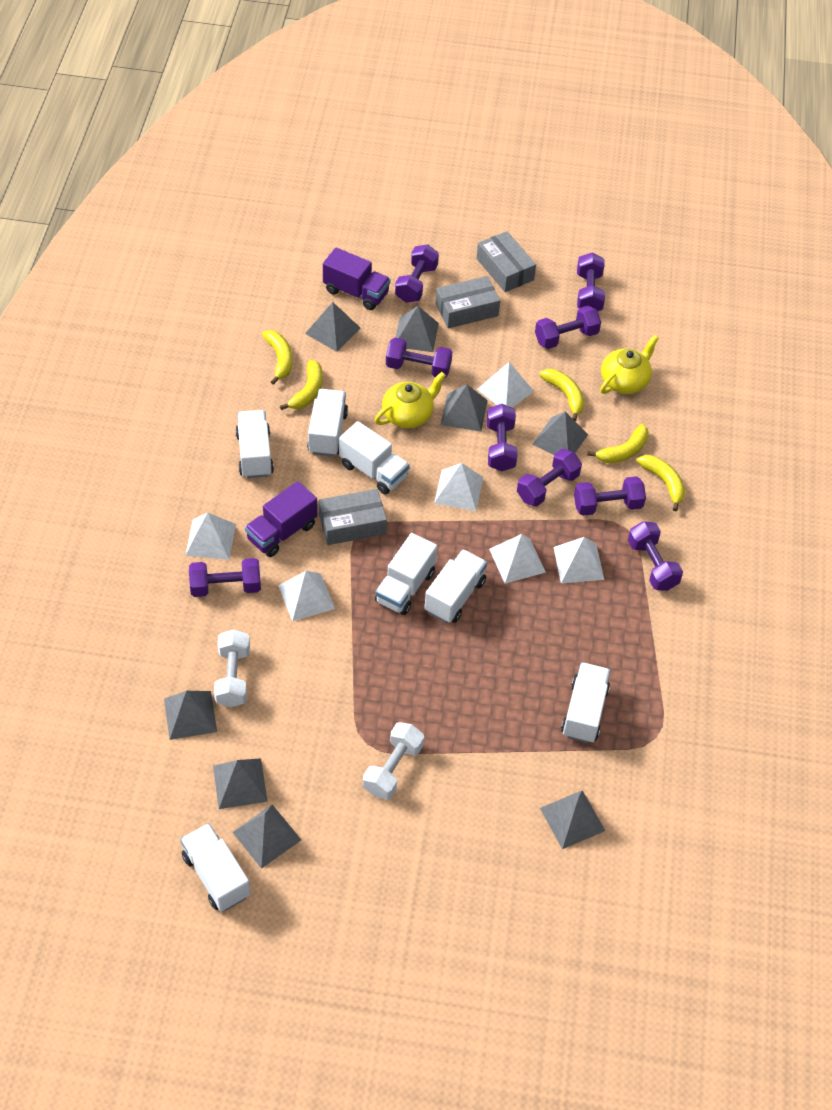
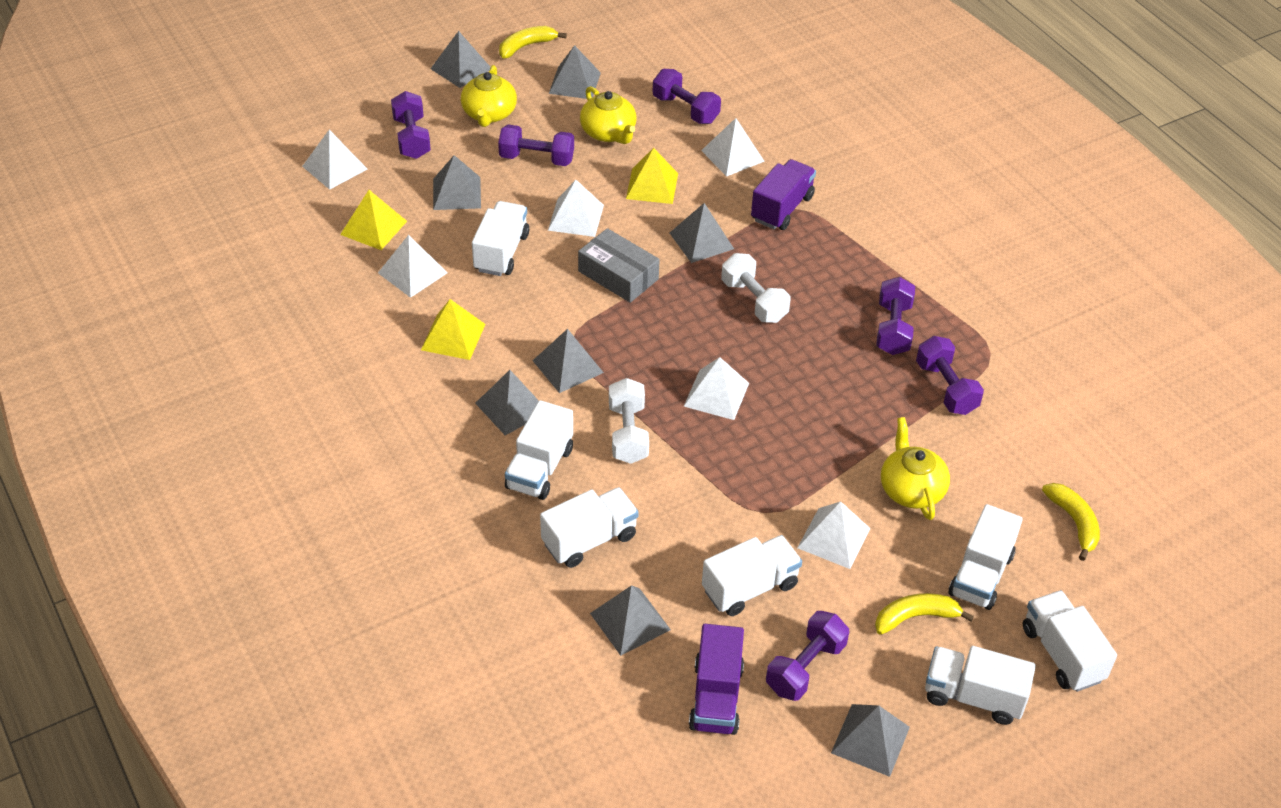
grey box: 3 -> 1
purple dumbbell: 9 -> 6
yellow banana: 5 -> 3
yellow pyramid: 0 -> 3
yellow teapot: 2 -> 3

